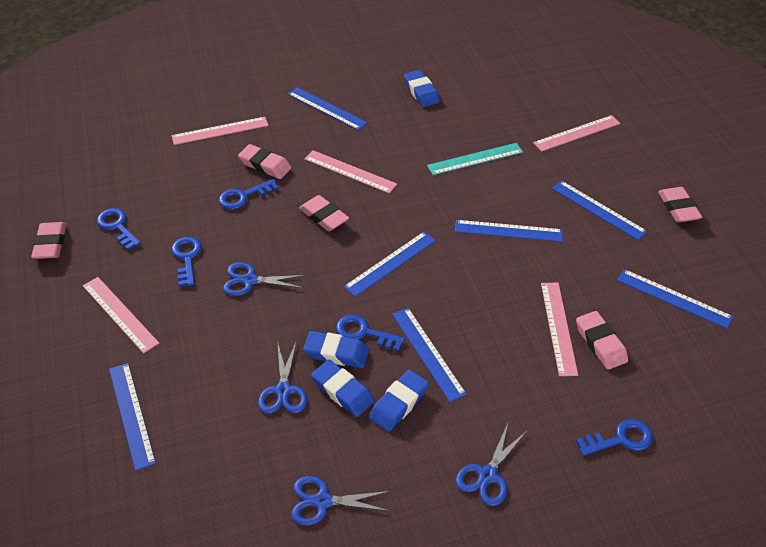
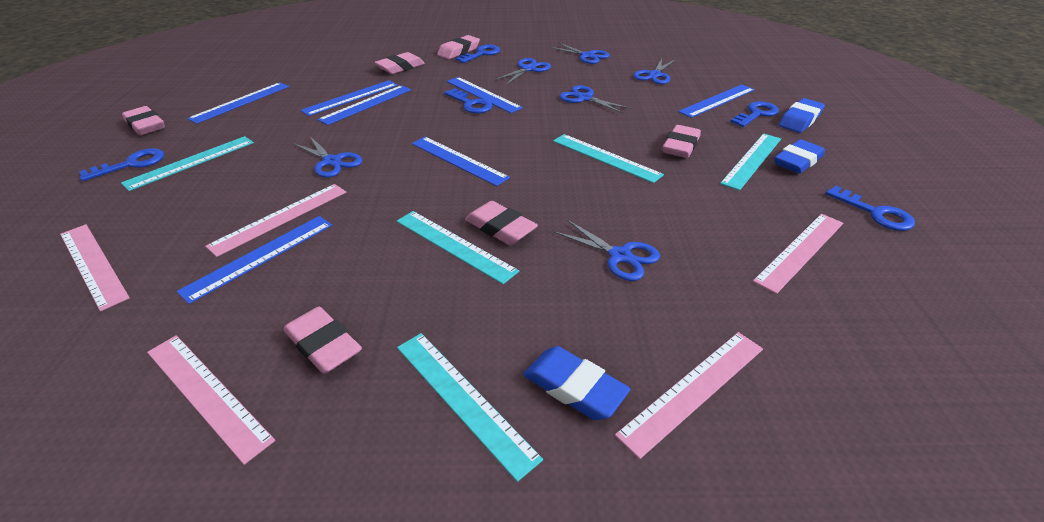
blue eraser: 4 -> 3
blue scissors: 4 -> 6
pink eraser: 5 -> 6
turquoise ruler: 1 -> 5

